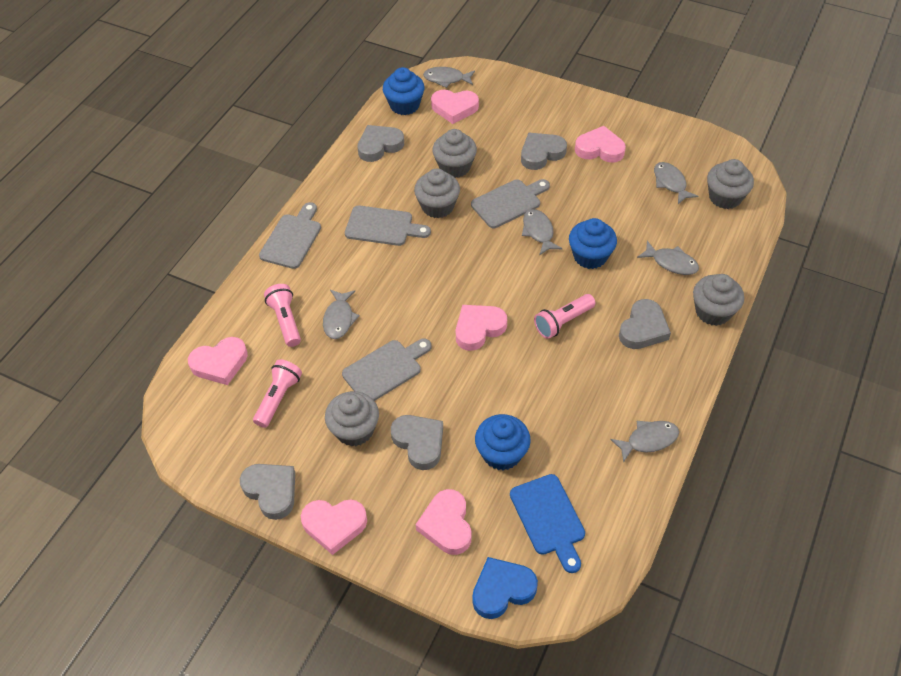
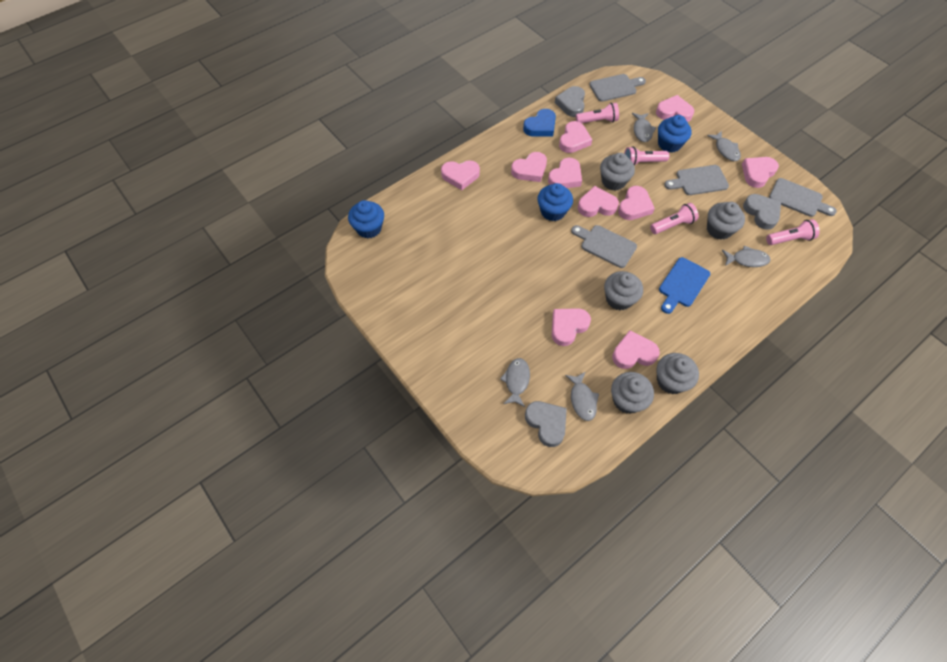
grey fish: 6 -> 5
grey heart: 5 -> 3
pink flashlight: 3 -> 4
pink heart: 6 -> 10

